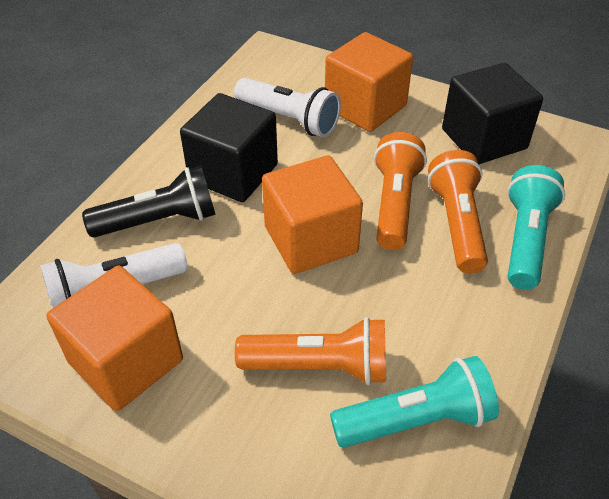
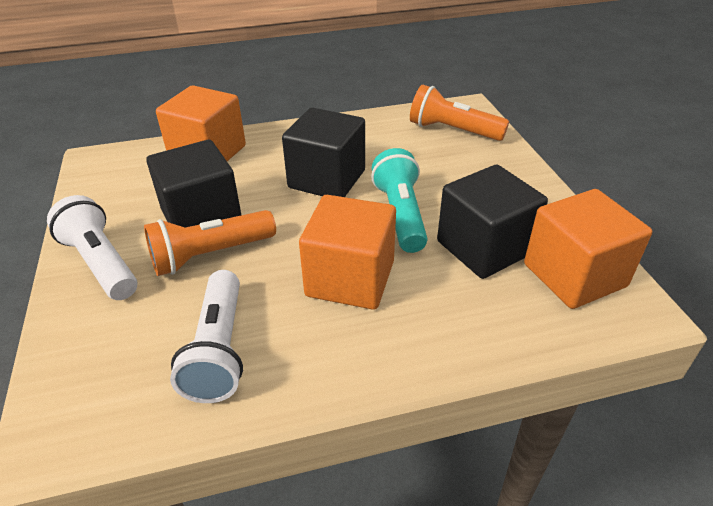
black cube: 2 -> 3
black flashlight: 1 -> 0
orange flashlight: 3 -> 2
turquoise flashlight: 2 -> 1

